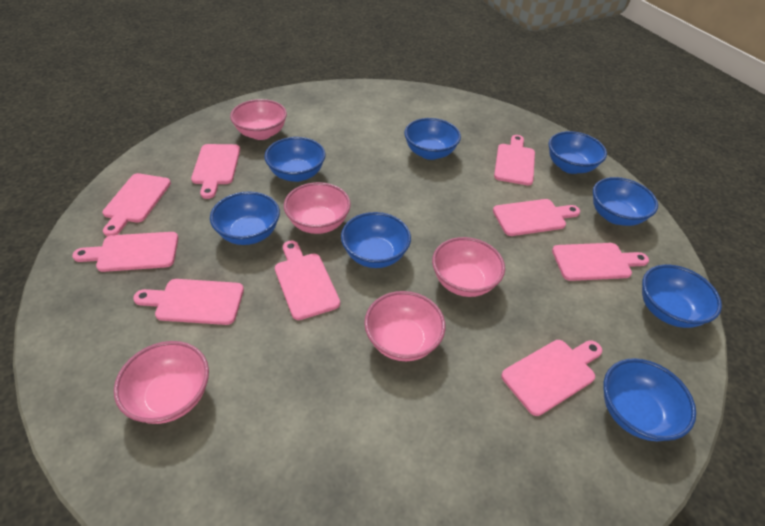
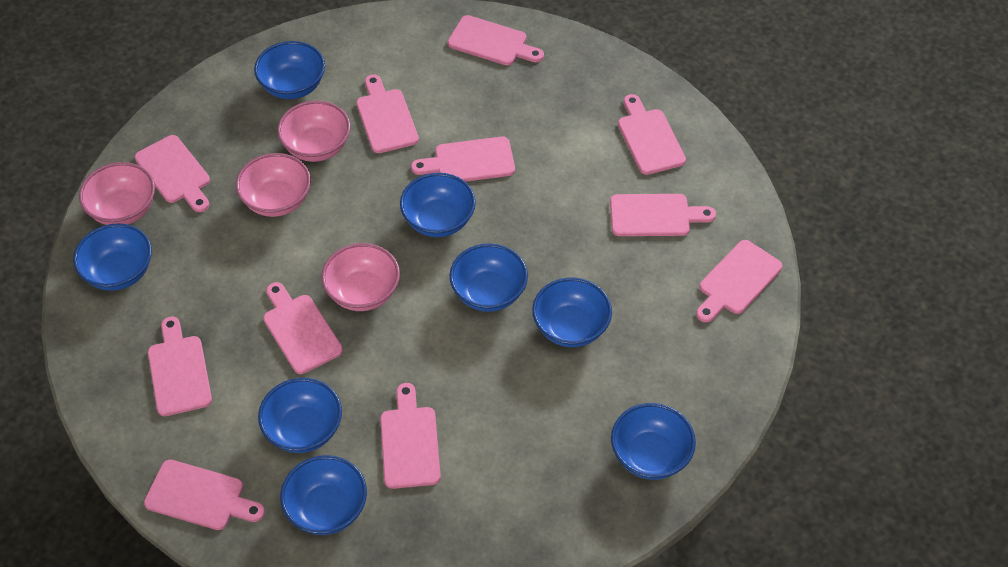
pink bowl: 5 -> 4
pink cutting board: 9 -> 11

